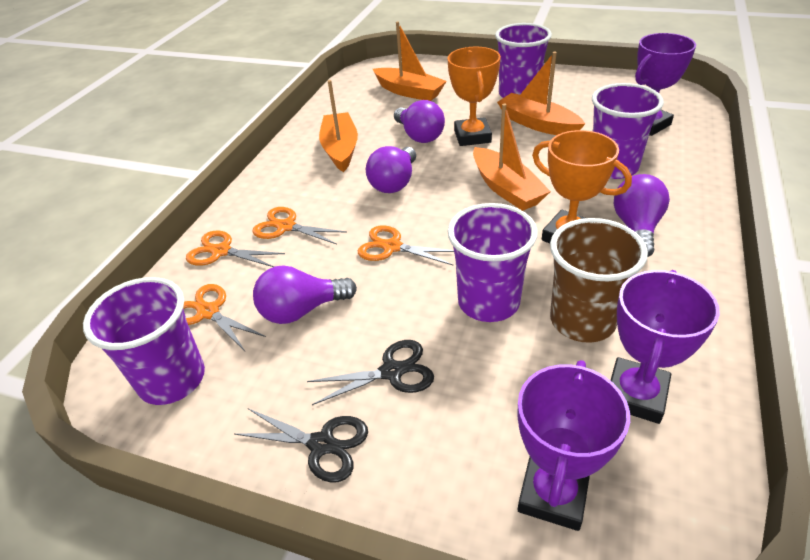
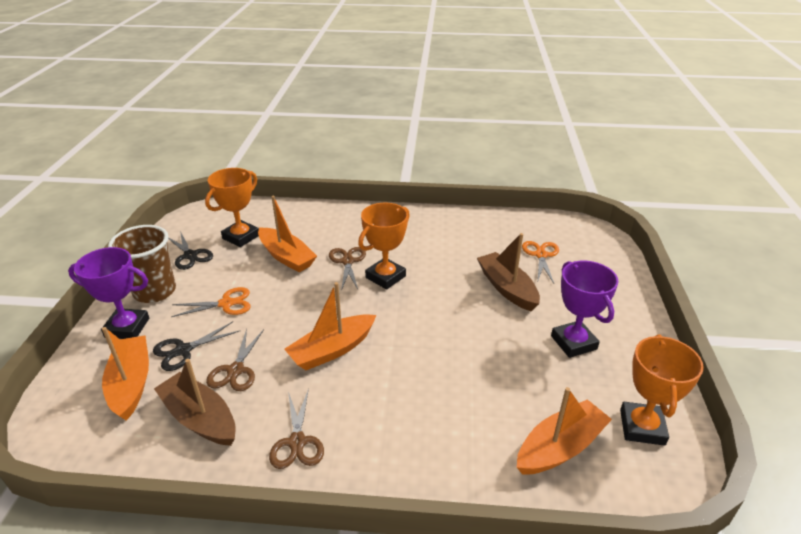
brown boat: 0 -> 2
brown scissors: 0 -> 3
orange scissors: 4 -> 2
orange trophy: 2 -> 3
purple cup: 4 -> 0
purple light bulb: 4 -> 0
purple trophy: 3 -> 2

